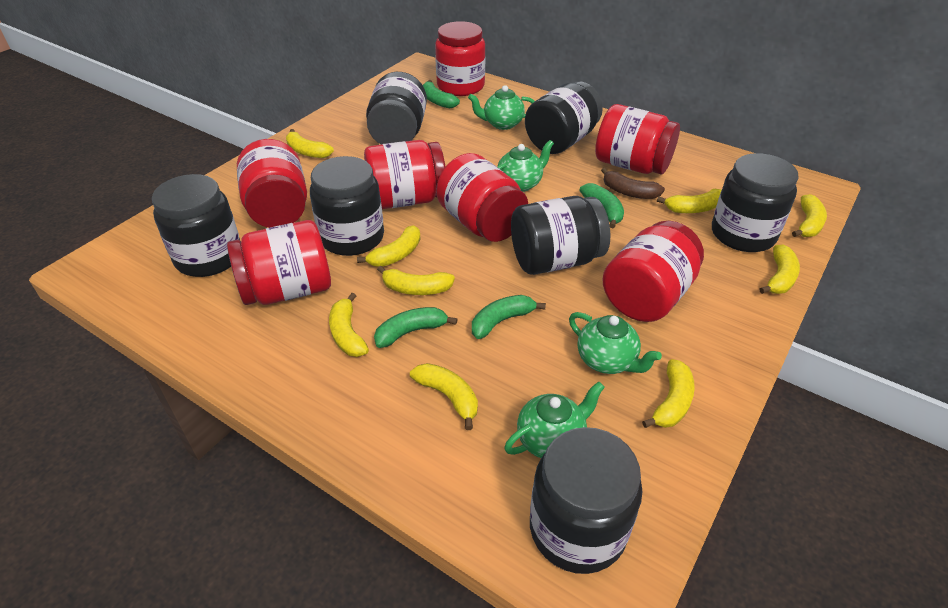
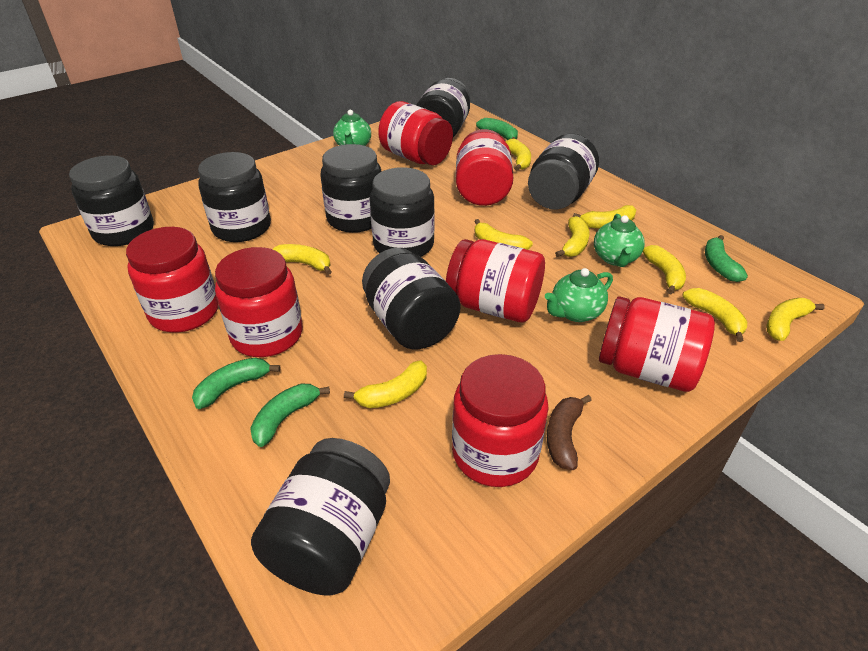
black jar: 7 -> 8
green teapot: 4 -> 3

